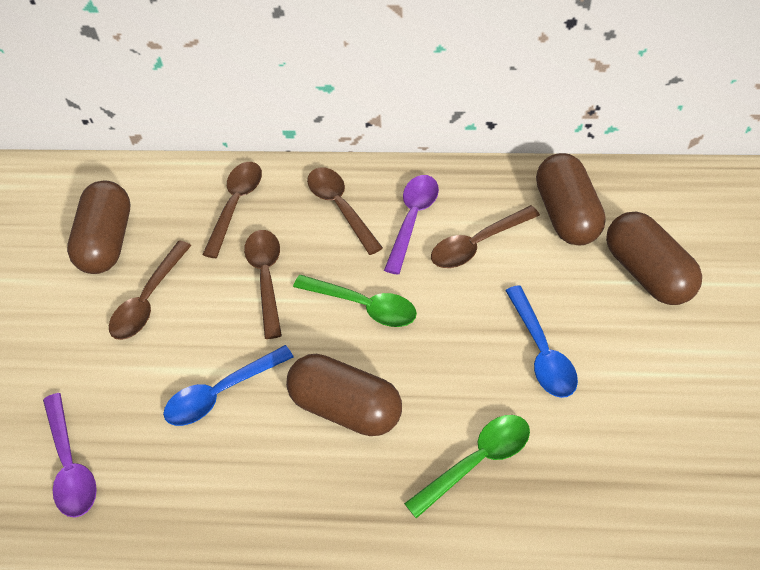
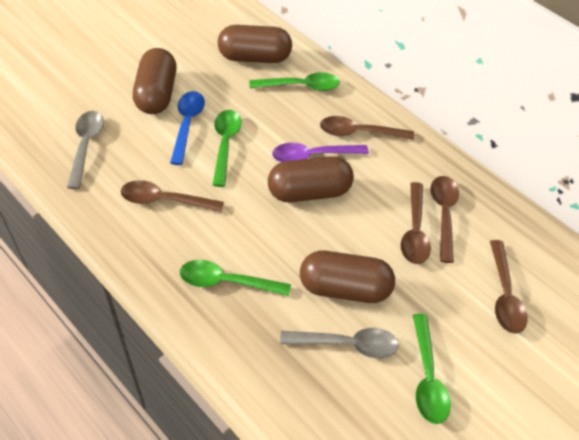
blue spoon: 2 -> 1
green spoon: 2 -> 4
grey spoon: 0 -> 2
purple spoon: 2 -> 1

